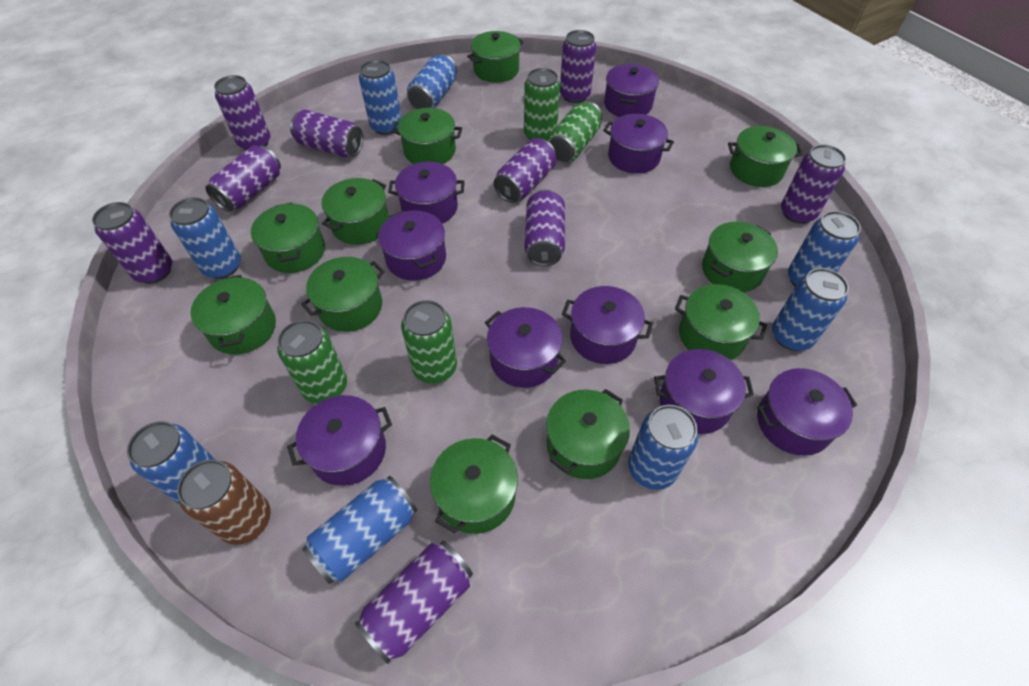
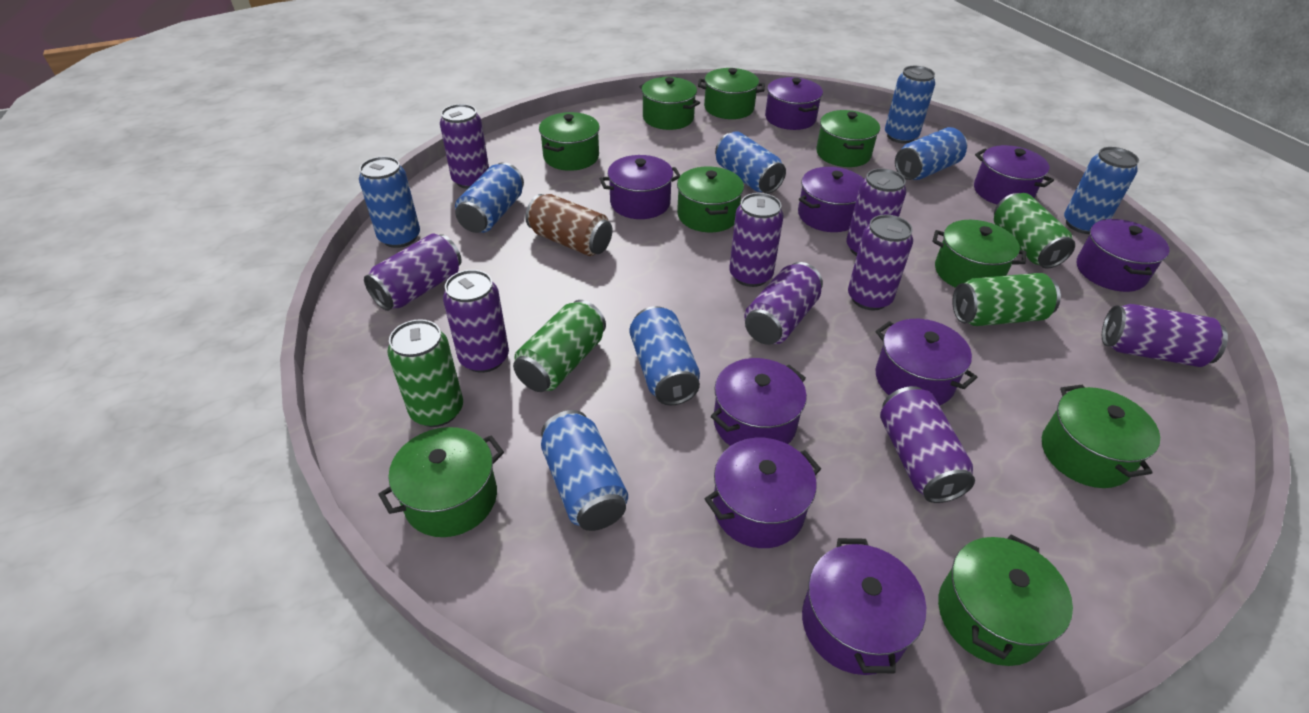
green pot: 11 -> 9

